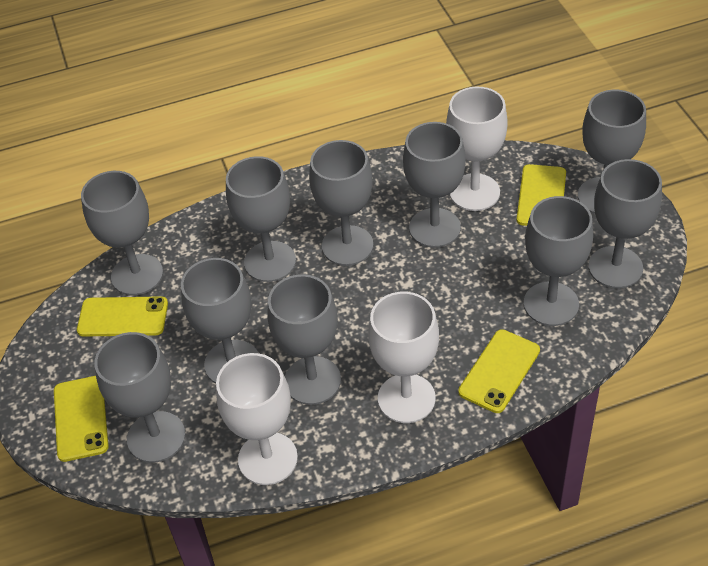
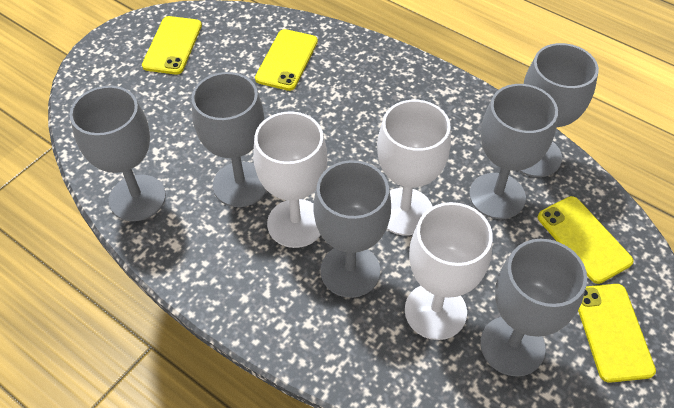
grey goblet: 10 -> 6

